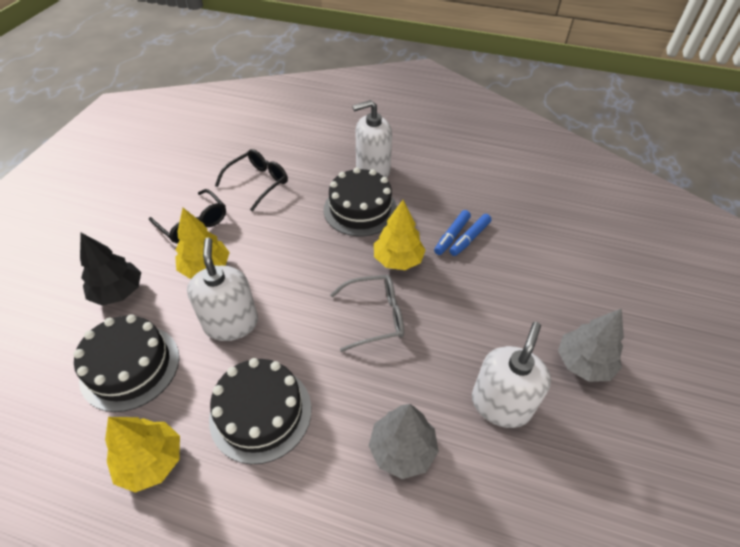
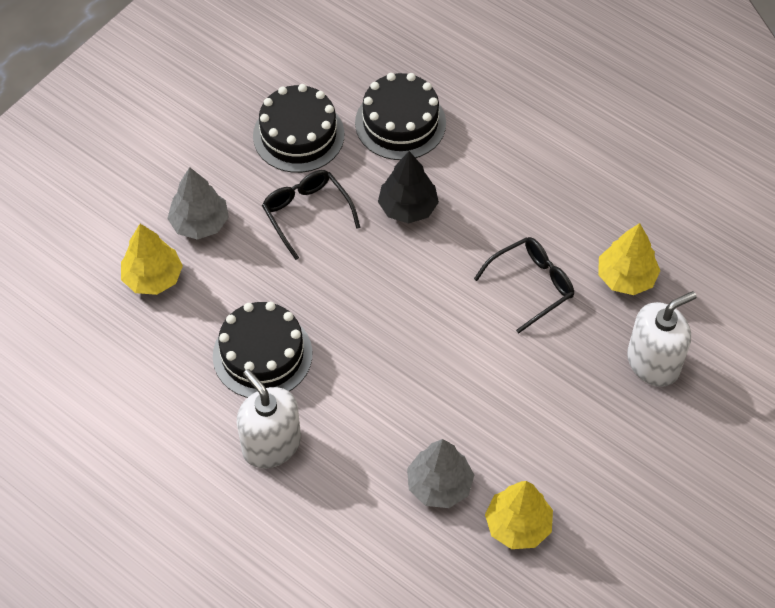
blue marker: 2 -> 0
grey glasses: 1 -> 0
white soap dispenser: 3 -> 2

